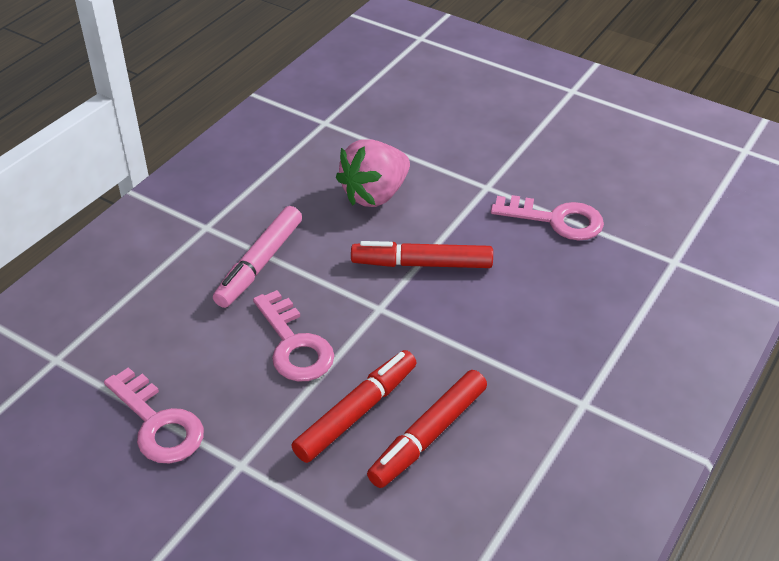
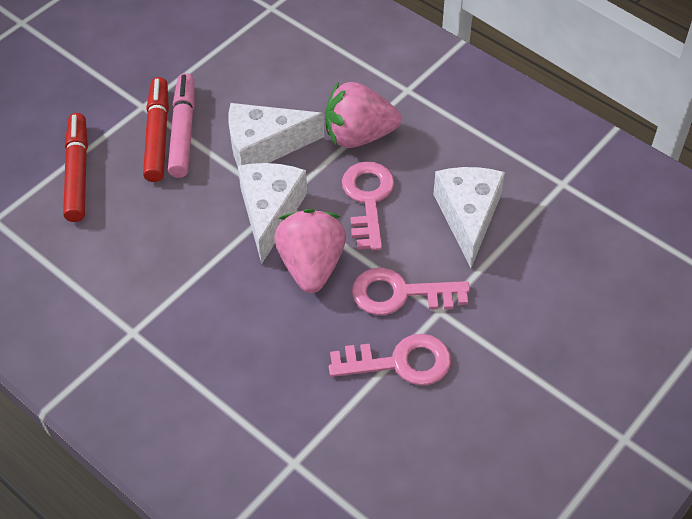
pink strawberry: 1 -> 2
red marker: 3 -> 2
white cheese: 0 -> 3

